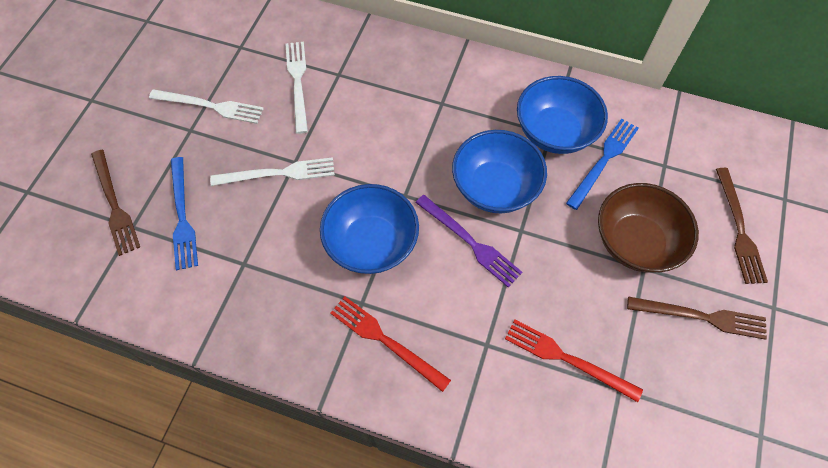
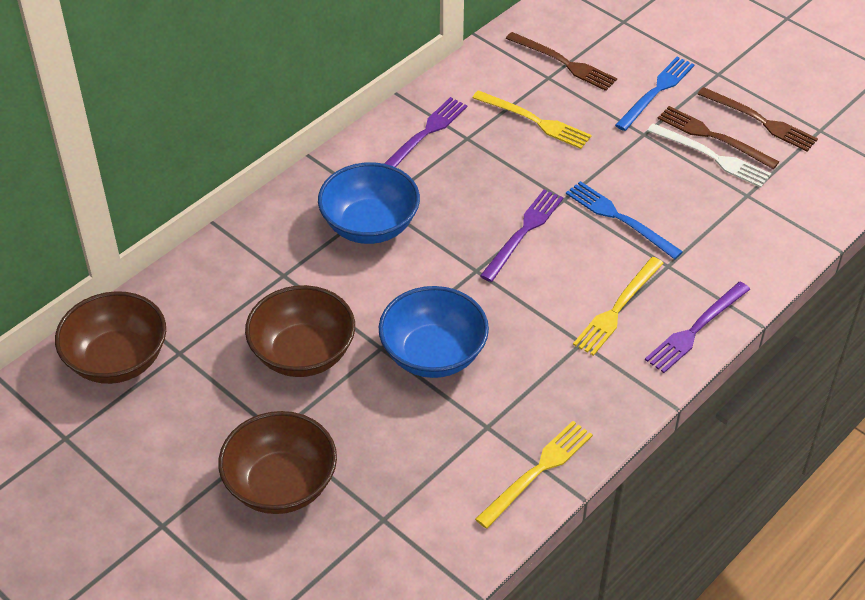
blue bowl: 3 -> 2
brown bowl: 1 -> 3
purple fork: 1 -> 3
red fork: 2 -> 0
white fork: 3 -> 1
yellow fork: 0 -> 3

